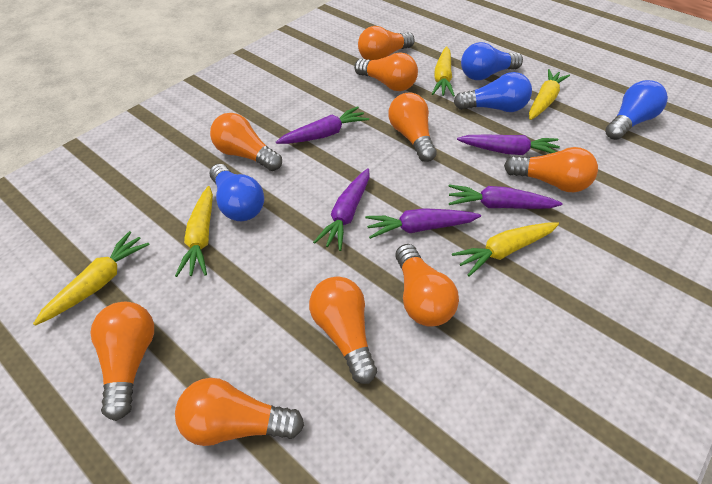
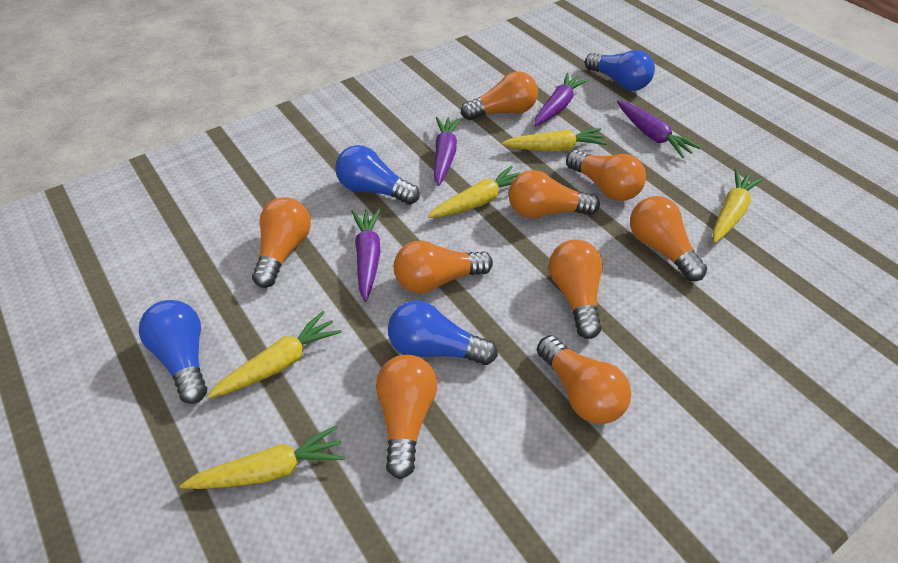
purple carrot: 5 -> 4

